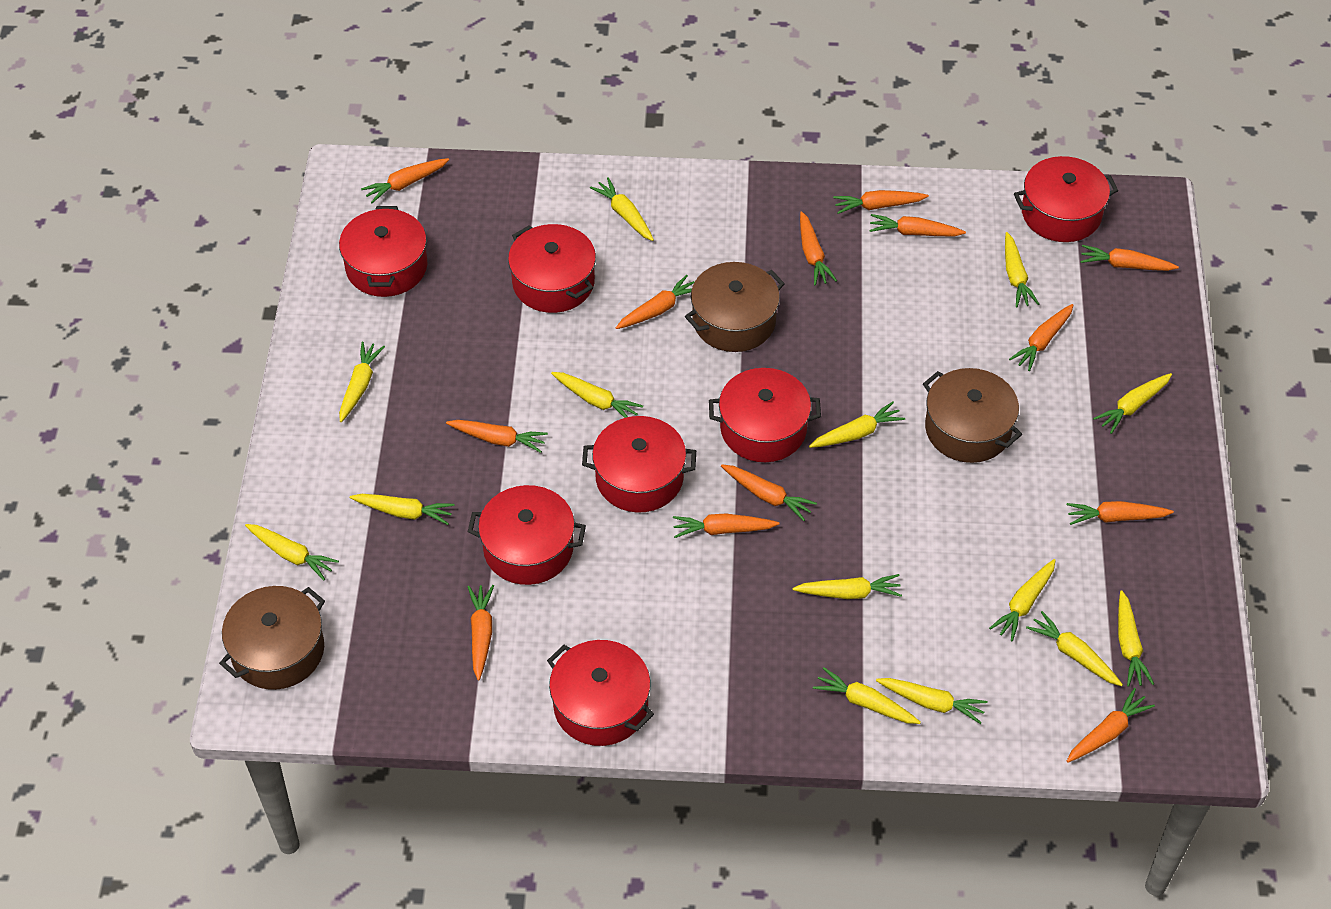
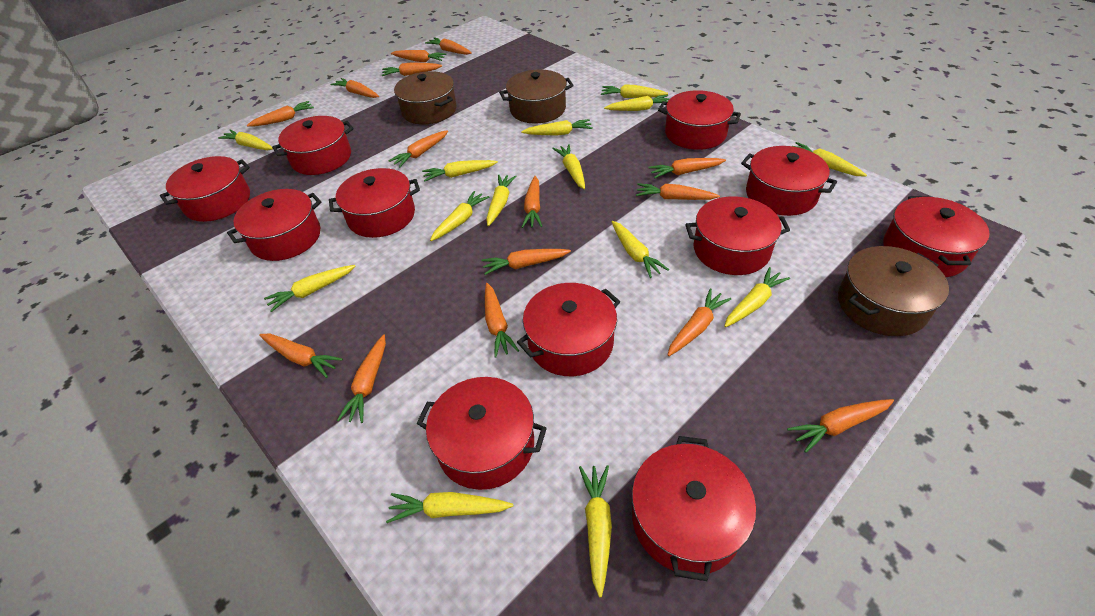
orange carrot: 13 -> 15
red pot: 7 -> 11

